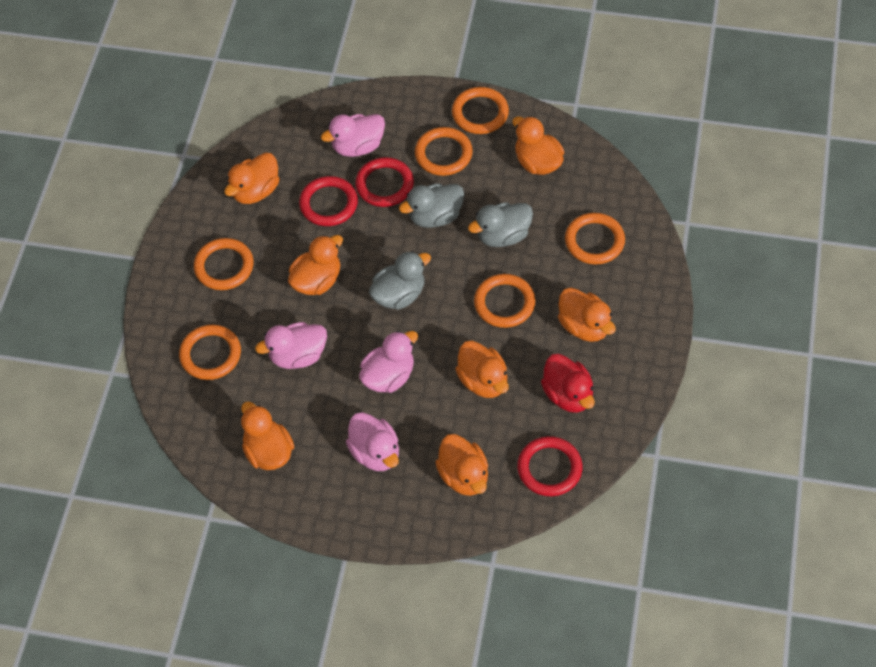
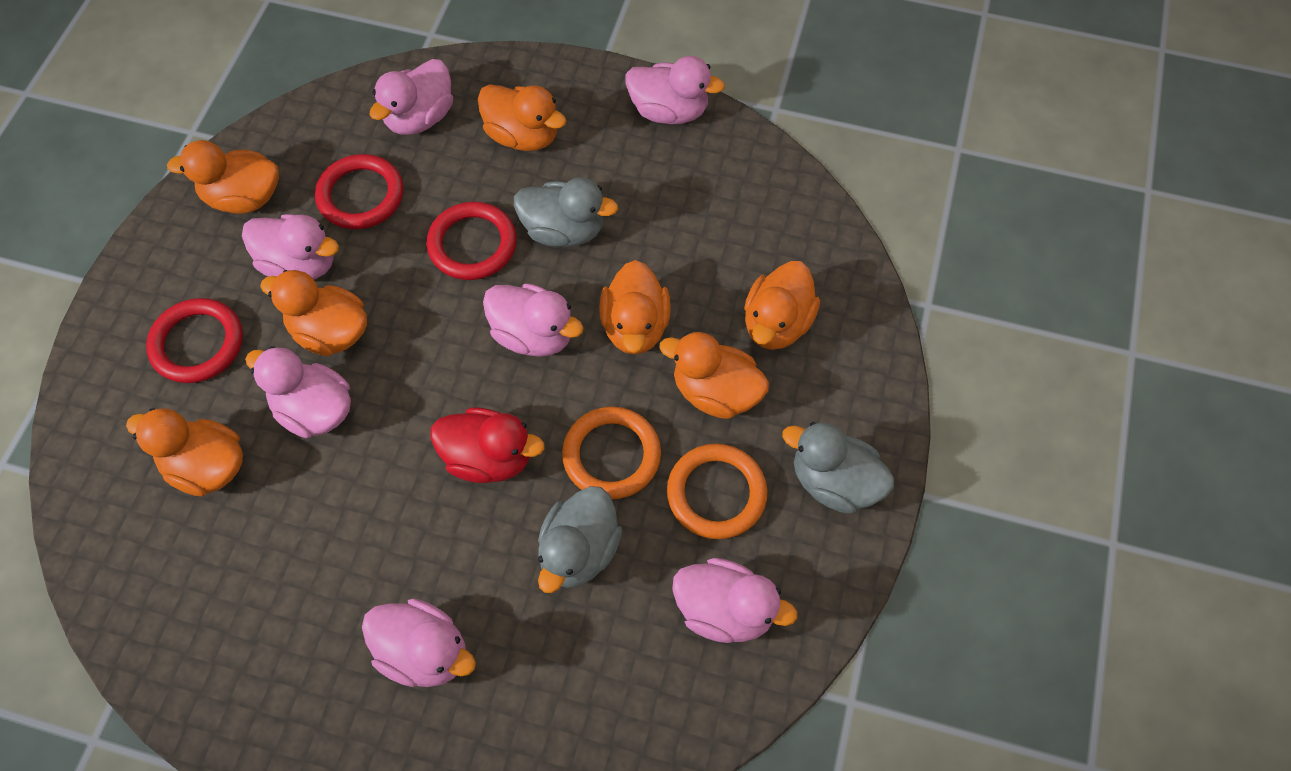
orange ring: 6 -> 2
pink duck: 4 -> 7

